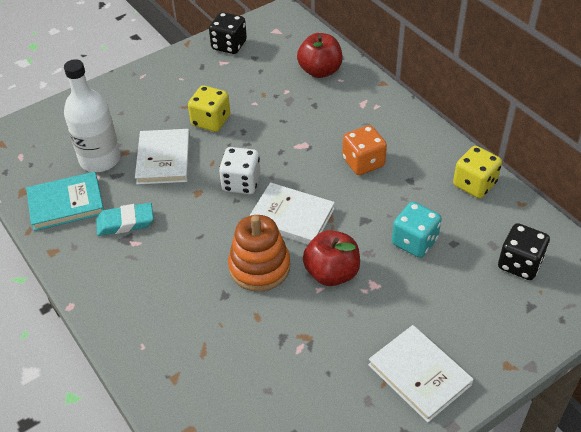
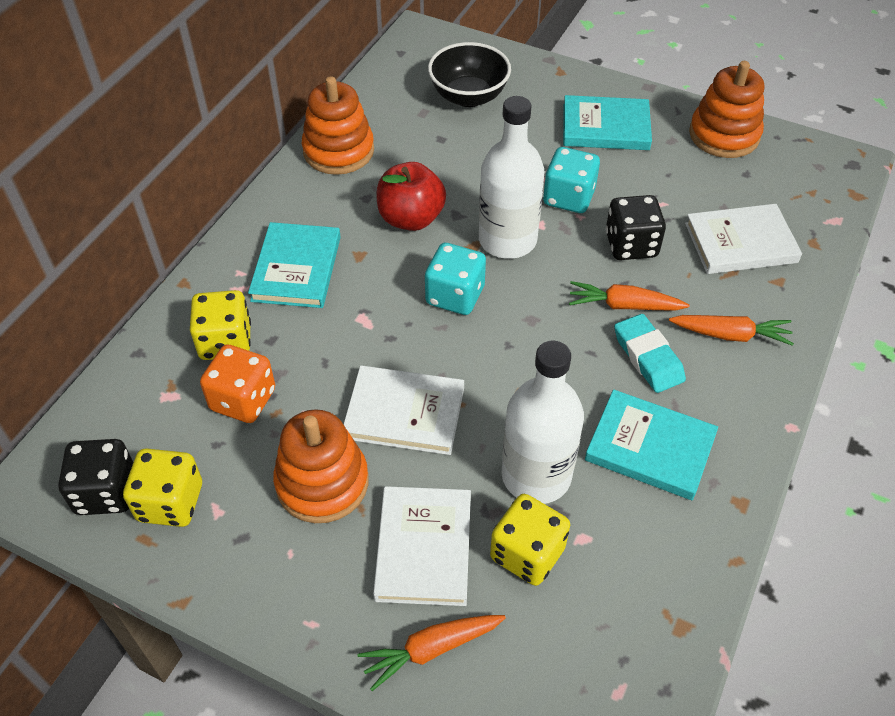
black bowl: 0 -> 1
orange carrot: 0 -> 3
orange stacking toy: 1 -> 3
red apple: 2 -> 1
turquoise book: 1 -> 3
turquoise dice: 1 -> 2
white bottle: 1 -> 2
white dice: 1 -> 0
yellow dice: 2 -> 3

